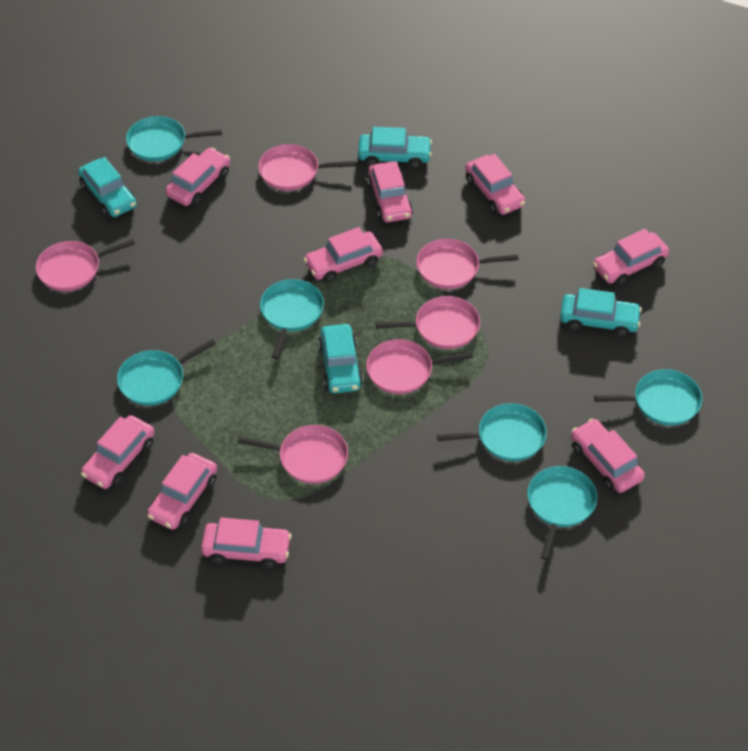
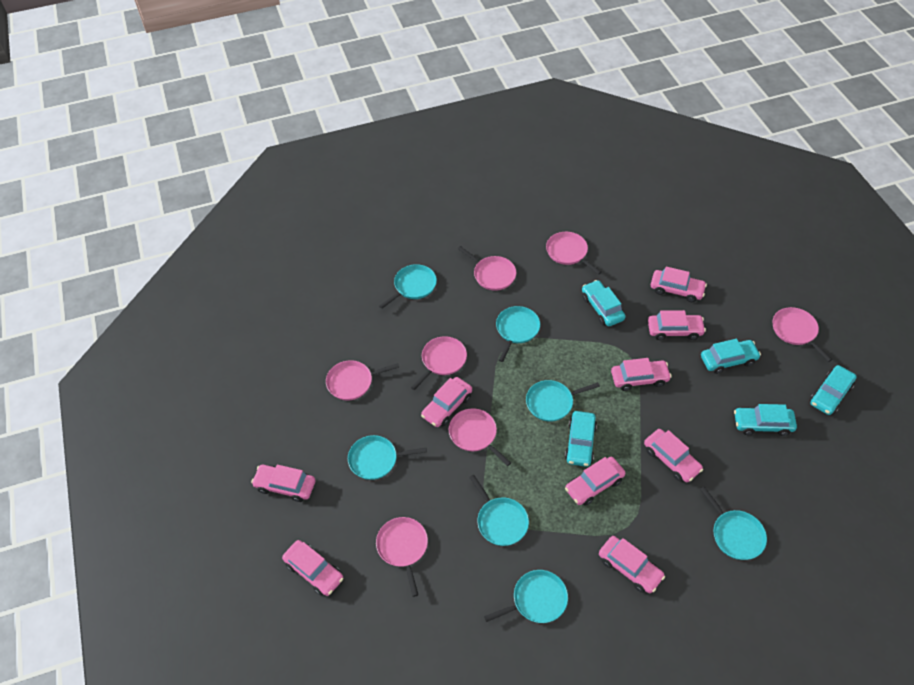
pink pan: 6 -> 7
turquoise car: 4 -> 5
turquoise pan: 6 -> 7

